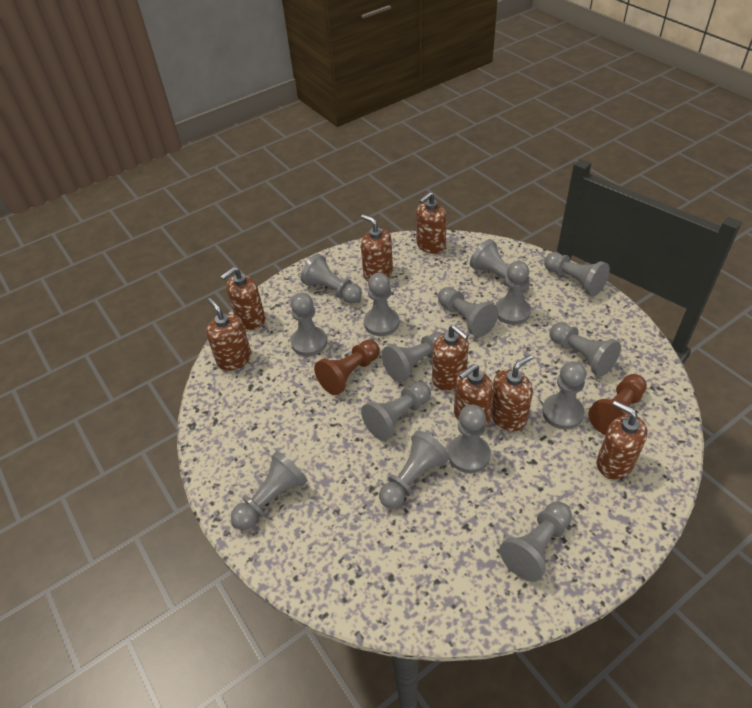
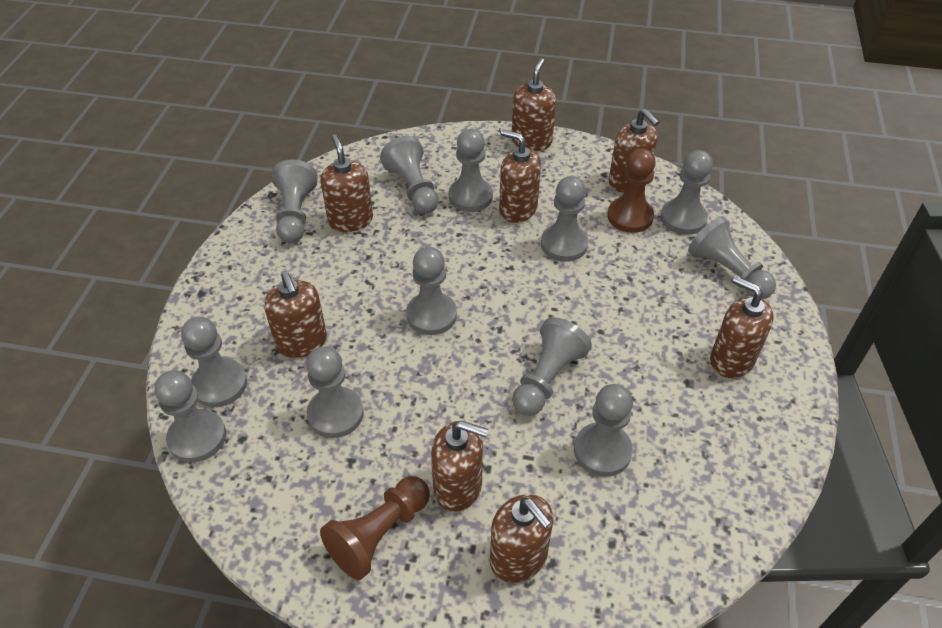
grey pawn: 15 -> 12

